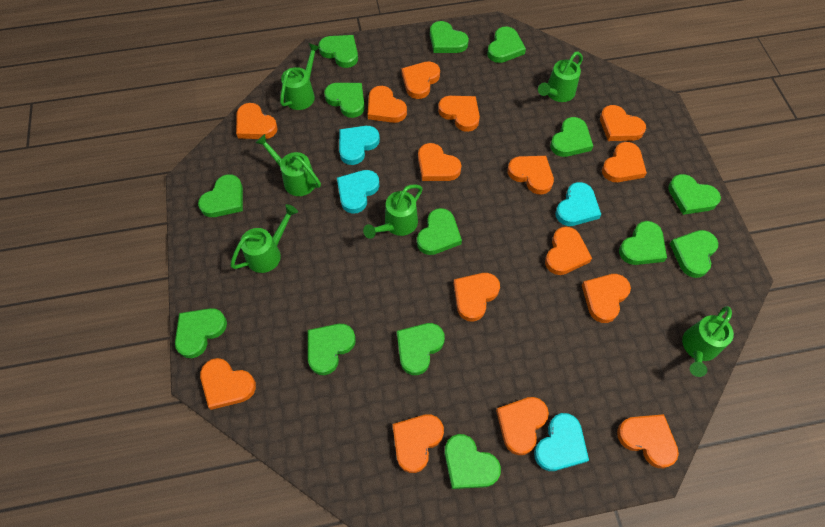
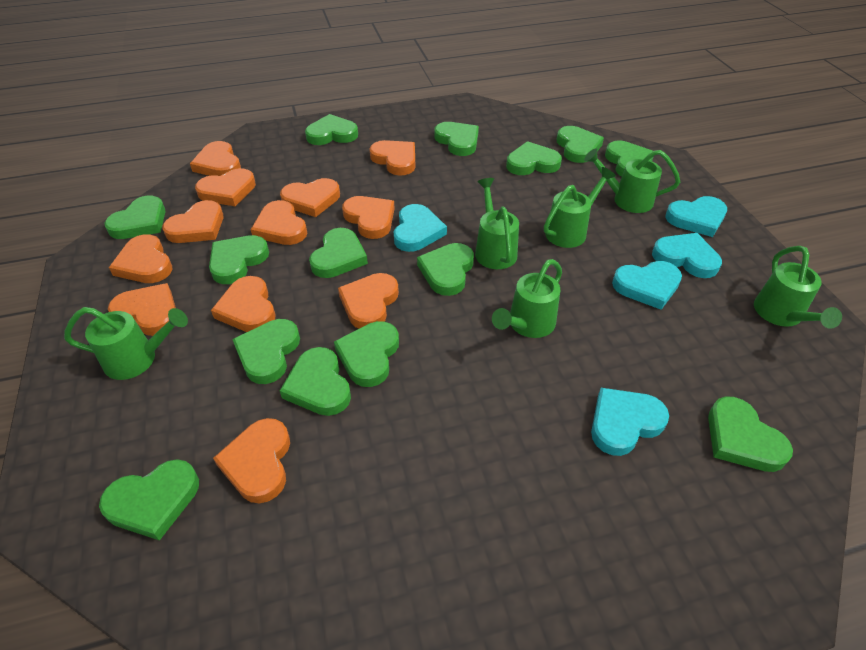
orange heart: 15 -> 12
turquoise heart: 4 -> 5

